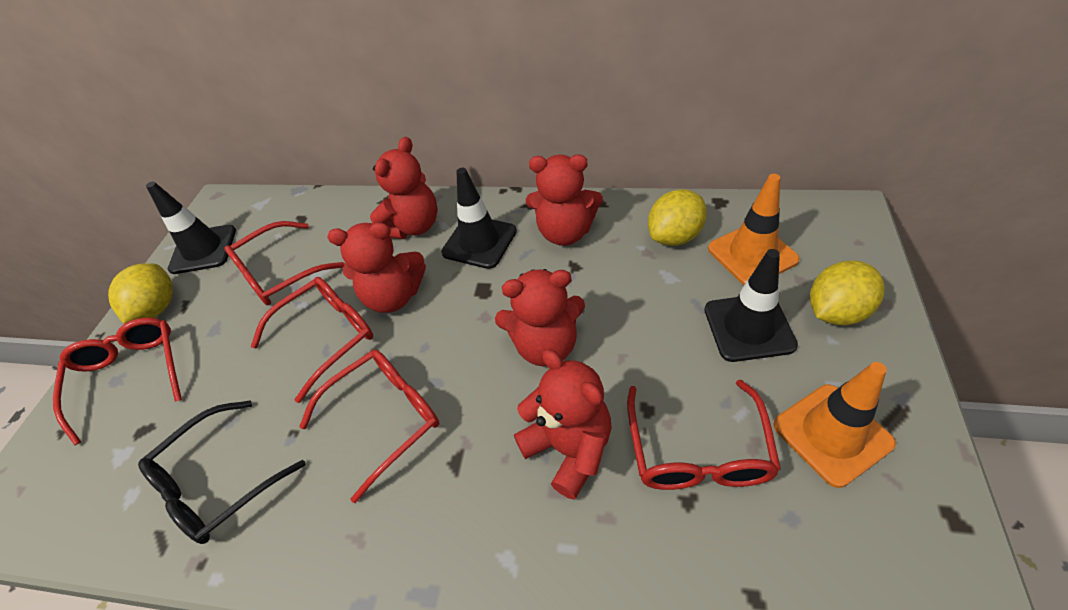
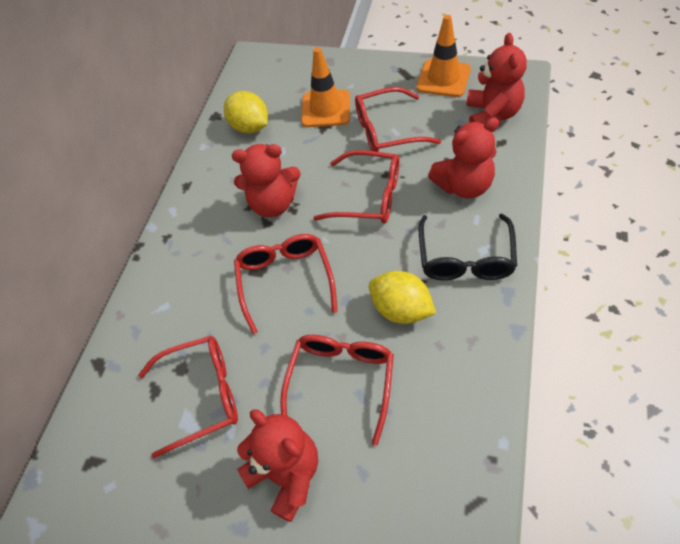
black traffic cone: 3 -> 0
red teddy bear: 5 -> 4
yellow lemon: 3 -> 2

